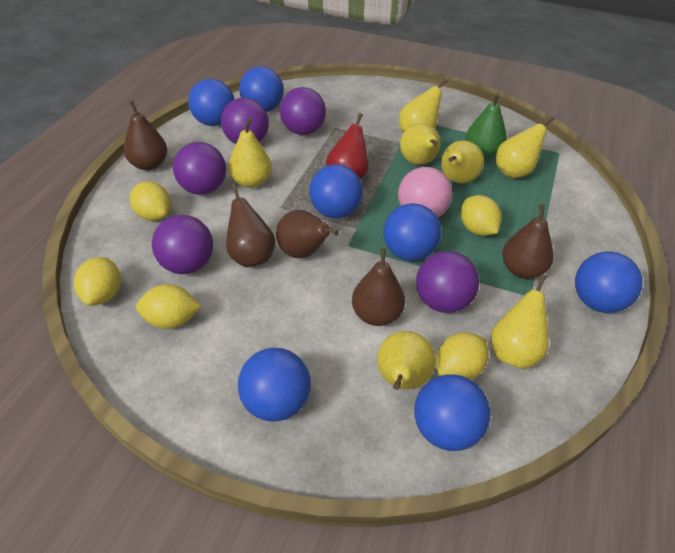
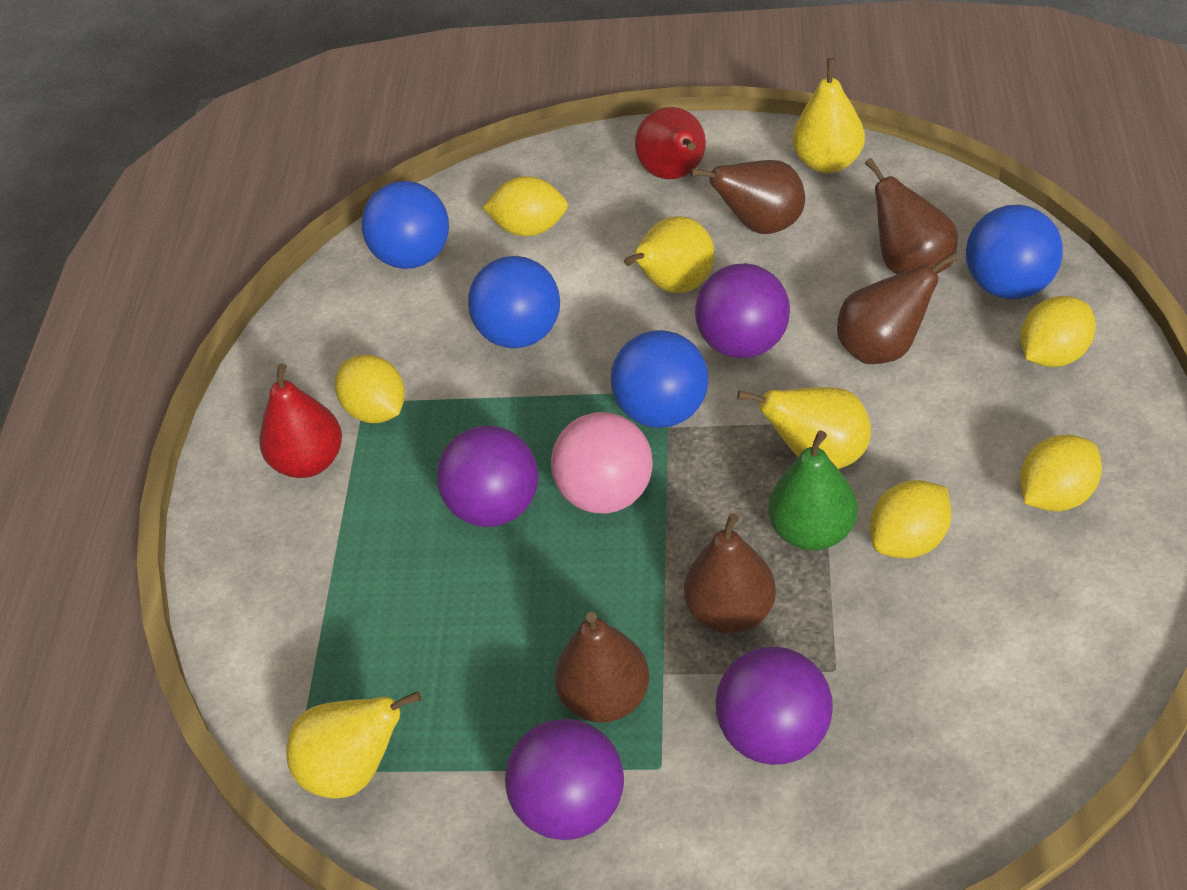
blue ball: 7 -> 4
purple ball: 5 -> 4
red pear: 1 -> 2
yellow pear: 7 -> 4

